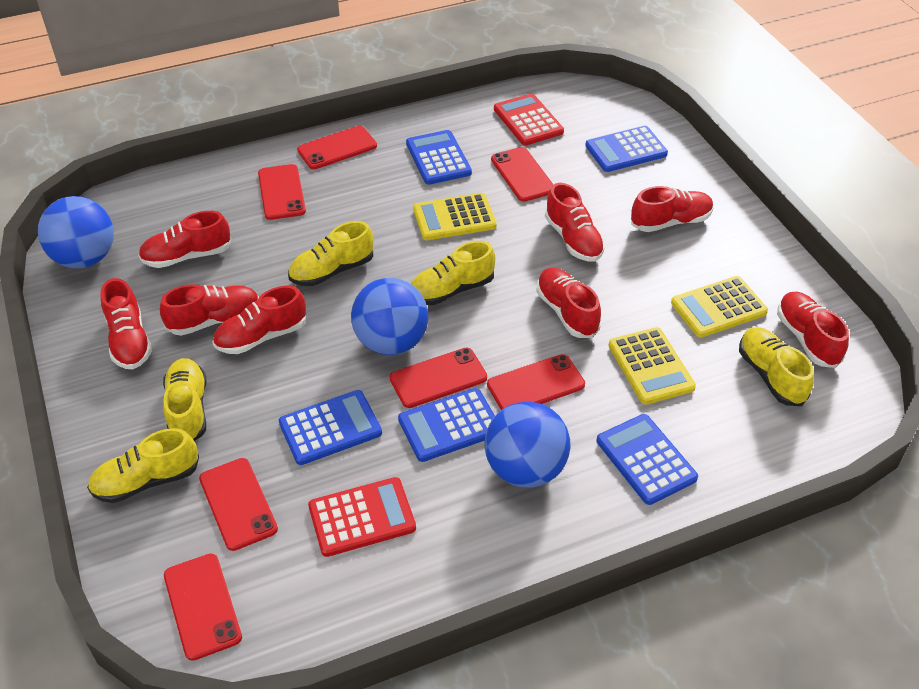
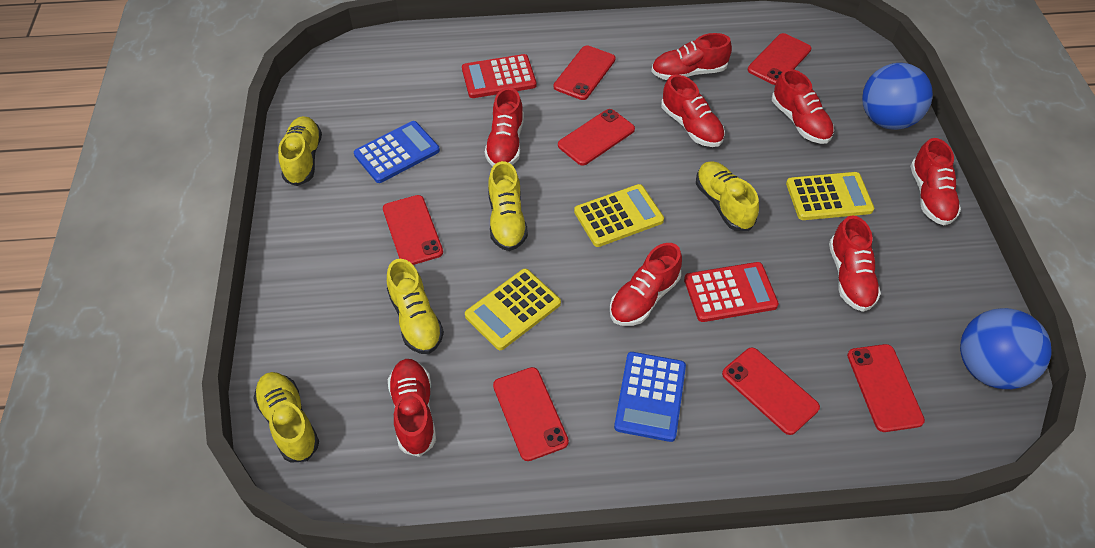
blue ball: 3 -> 2
blue calculator: 5 -> 2

